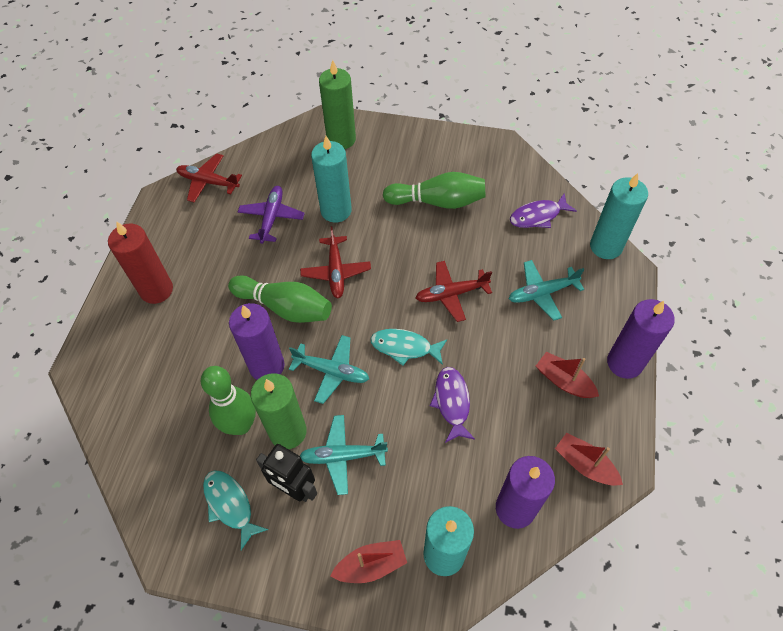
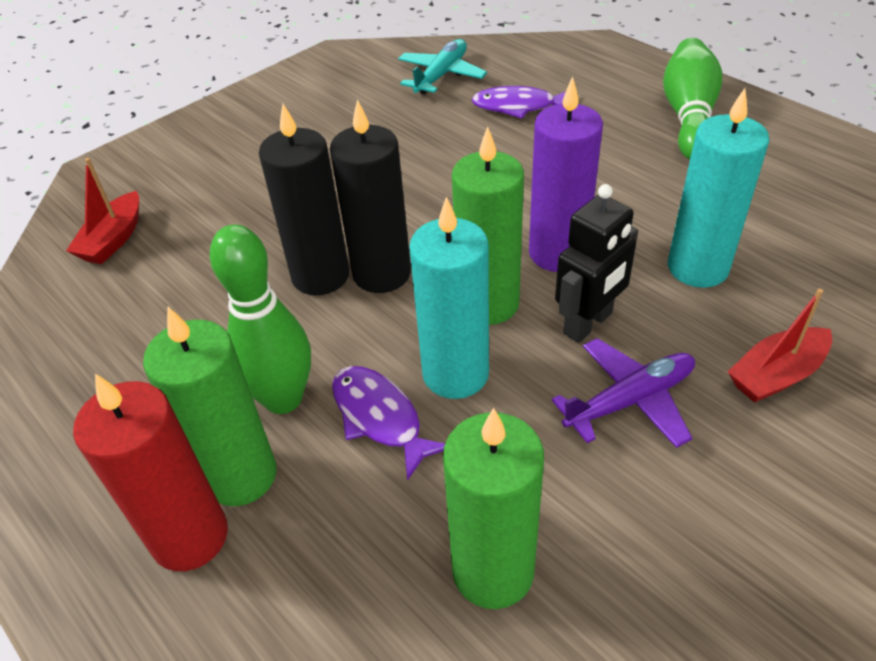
black candle: 0 -> 2
green bowling pin: 3 -> 2
green candle: 2 -> 3
purple candle: 3 -> 1
red boat: 3 -> 2
red plane: 3 -> 0
turquoise candle: 3 -> 2
turquoise fish: 2 -> 0
turquoise plane: 3 -> 1

